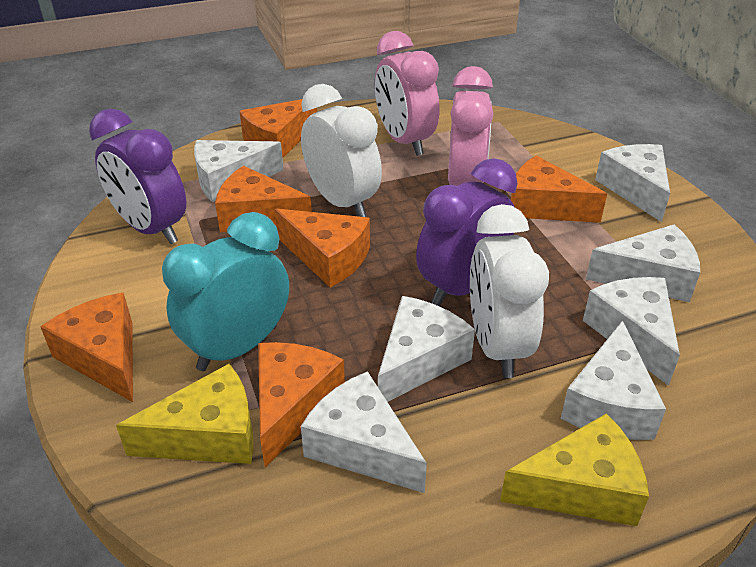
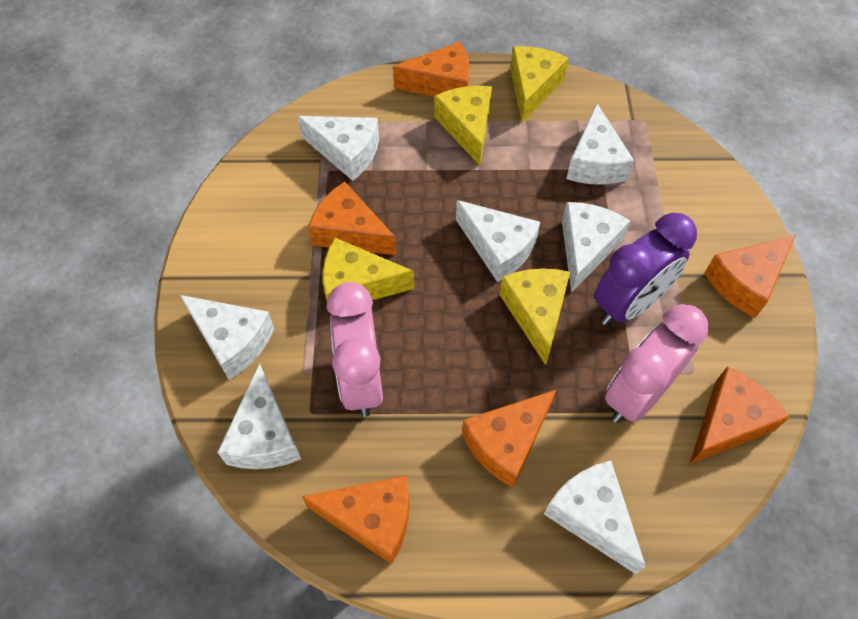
purple clock: 2 -> 1
turquoise clock: 1 -> 0
white clock: 2 -> 0
yellow cheese: 2 -> 4

